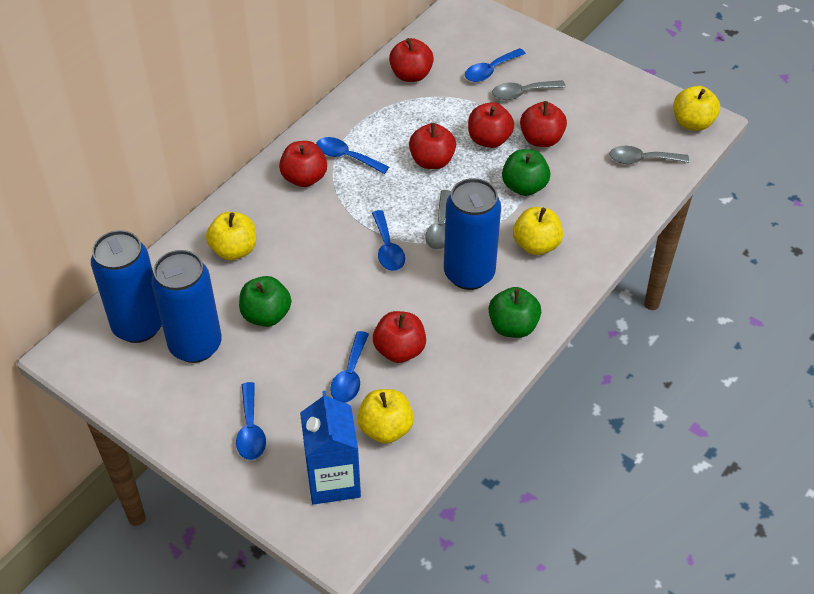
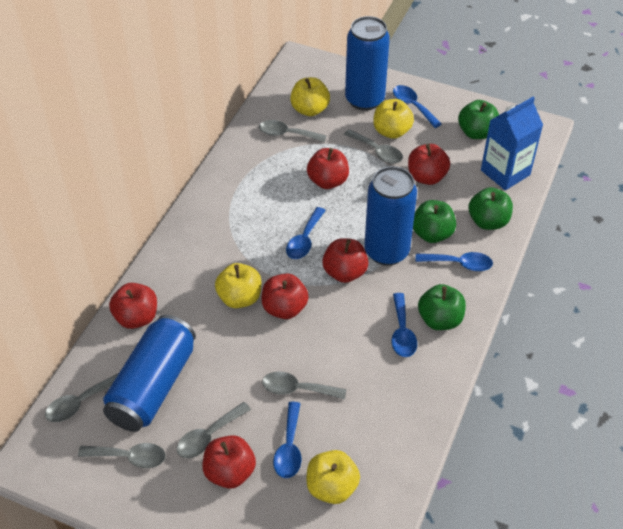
green apple: 3 -> 4
grey spoon: 3 -> 6

